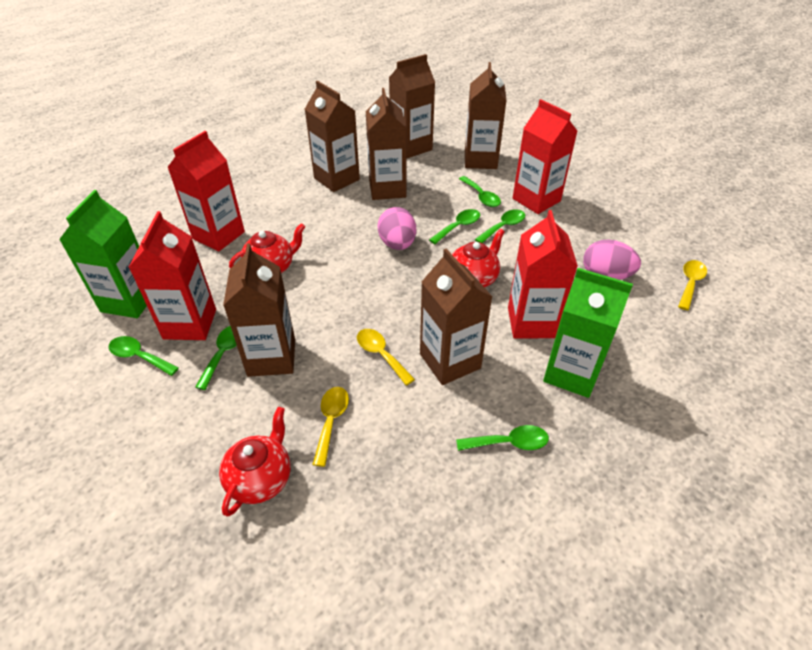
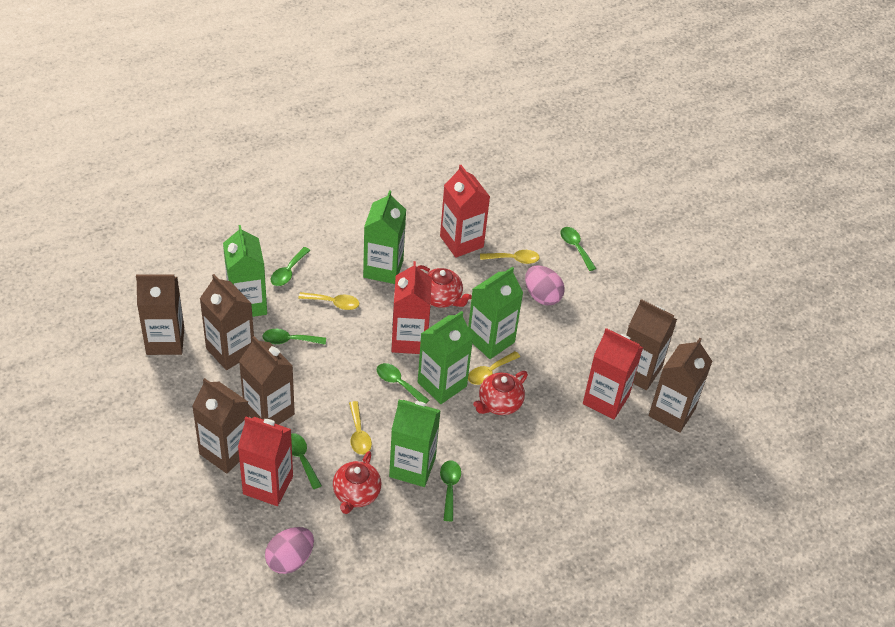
green carton: 2 -> 5
yellow spoon: 3 -> 4

